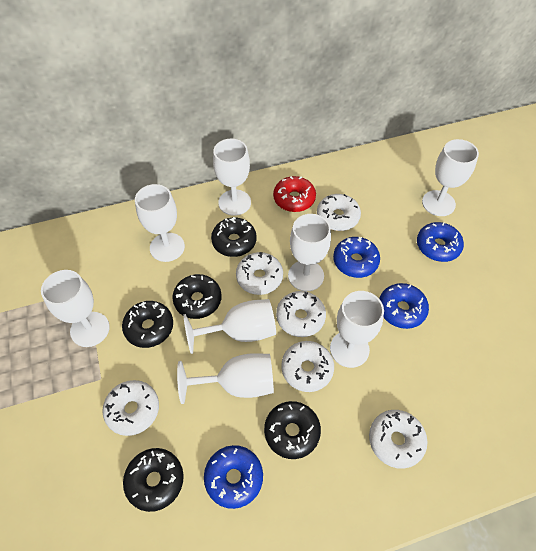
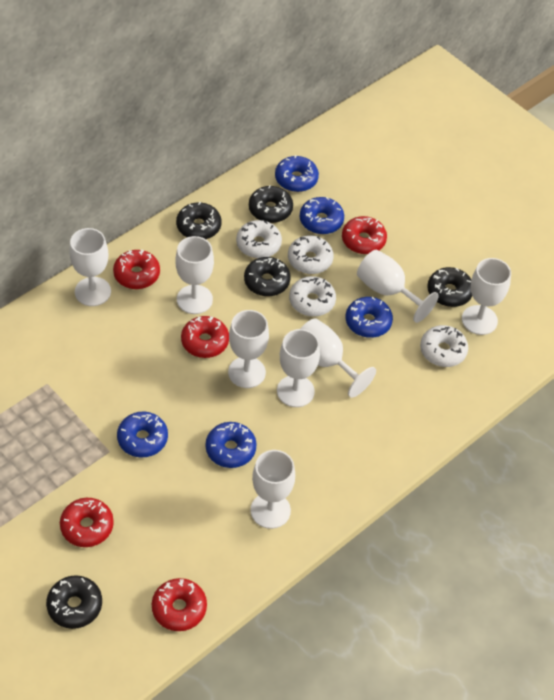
blue donut: 4 -> 5
red donut: 1 -> 5
white donut: 6 -> 4

